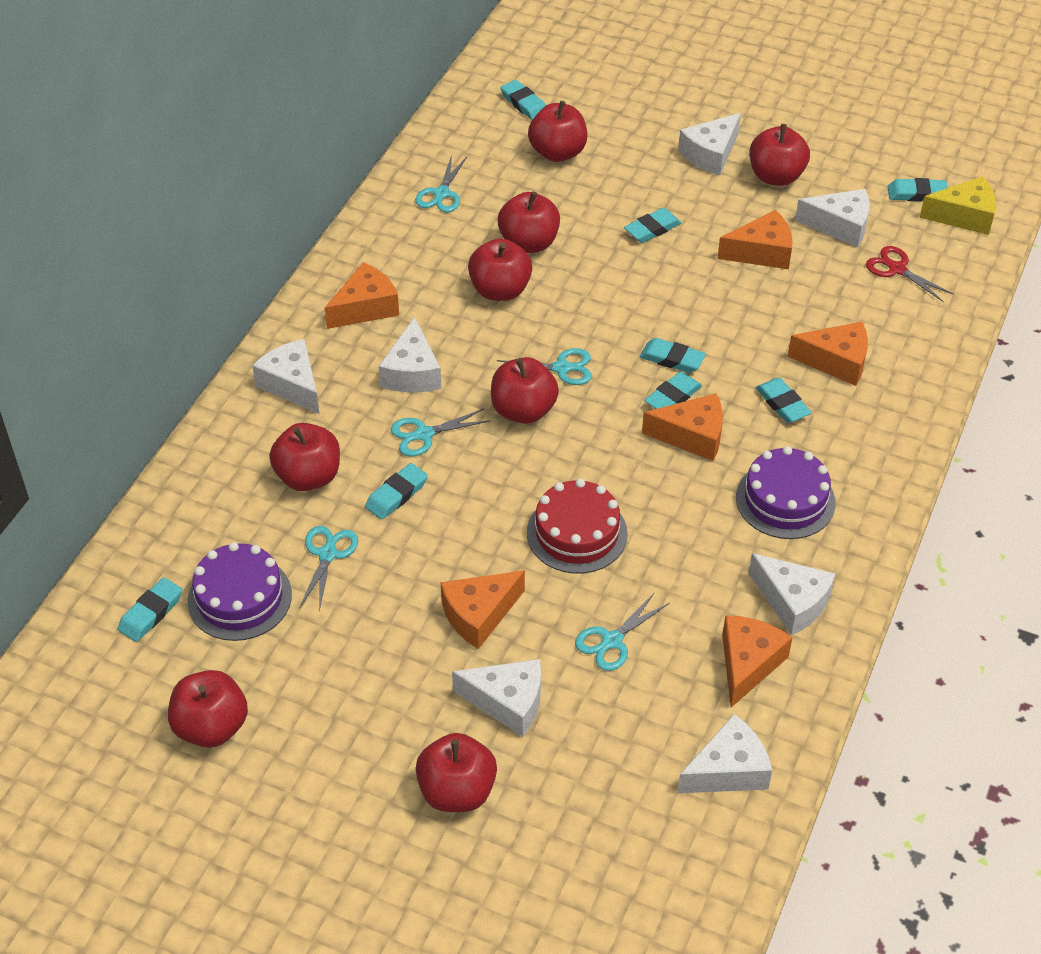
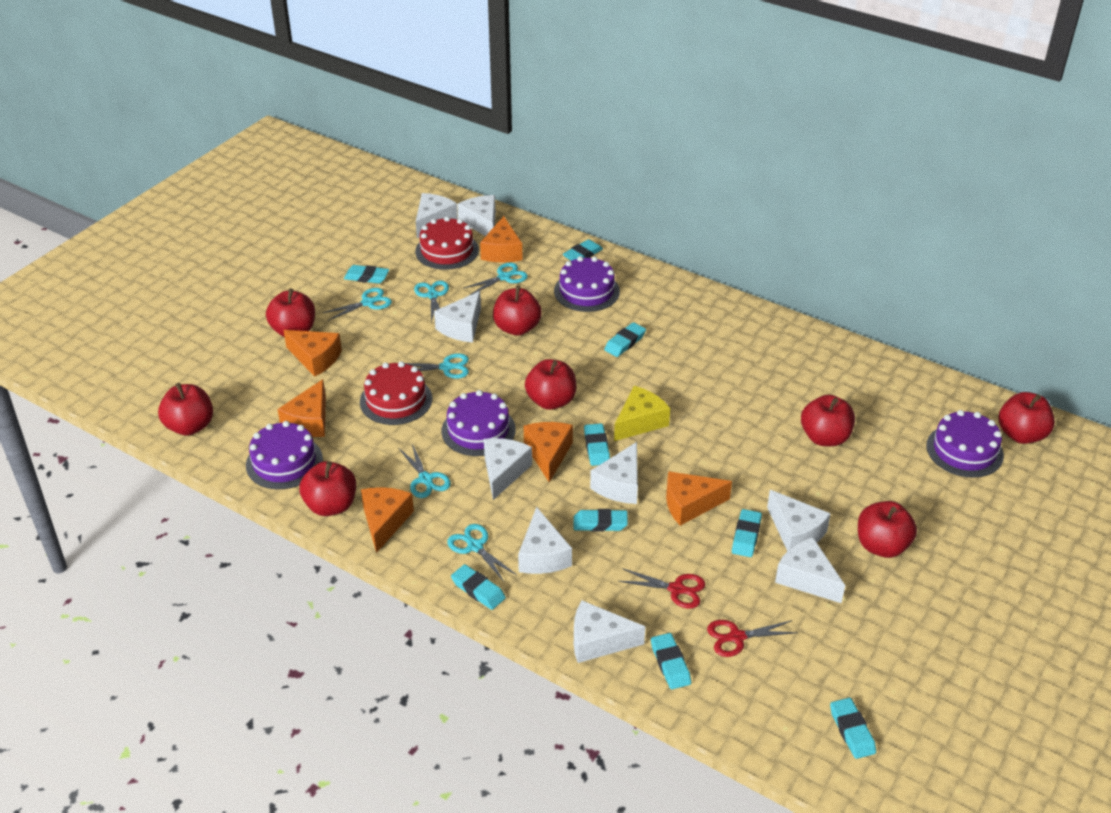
purple cake: 2 -> 4
red cake: 1 -> 2
red scissors: 1 -> 2
turquoise eraser: 8 -> 9
turquoise scissors: 5 -> 6
white cheese: 7 -> 9

